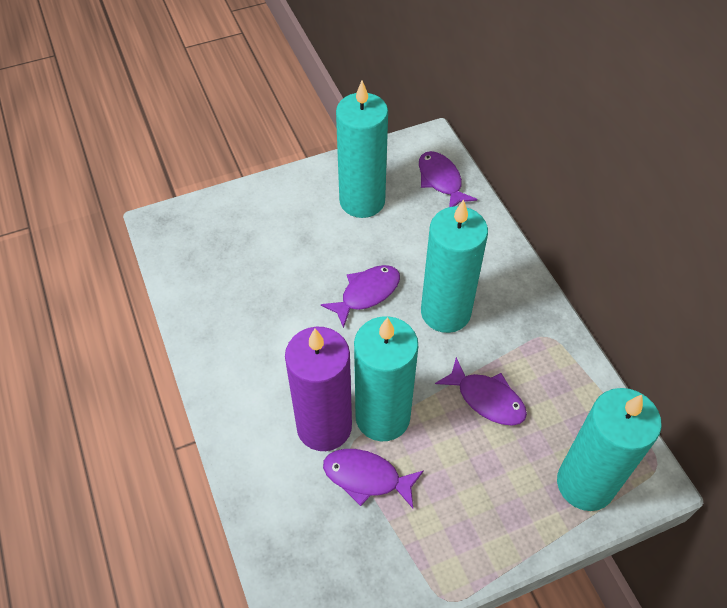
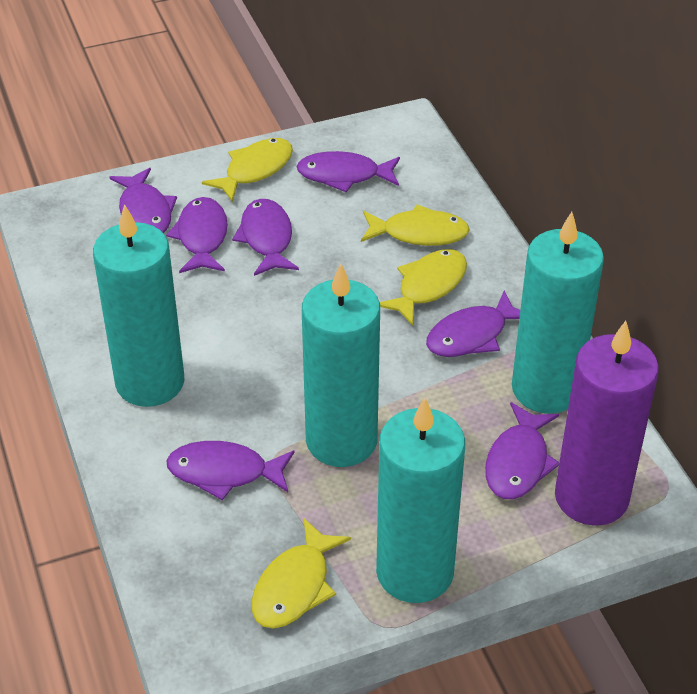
purple fish: 4 -> 7
yellow fish: 0 -> 4

